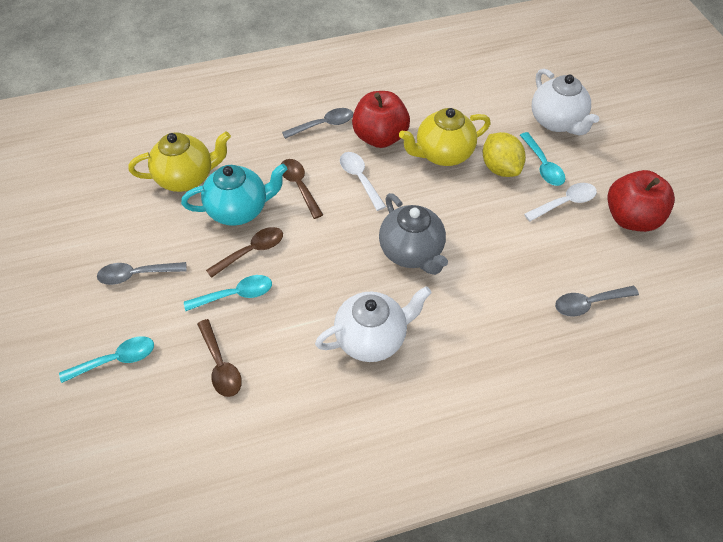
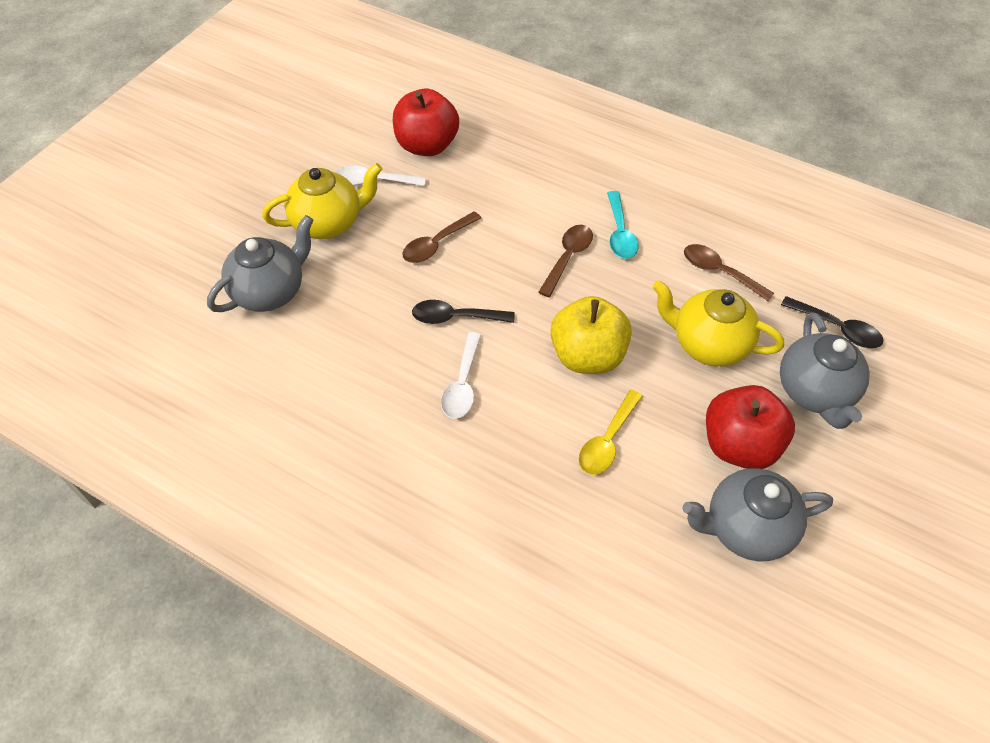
black spoon: 0 -> 2
grey spoon: 3 -> 0
grey teapot: 1 -> 3
turquoise spoon: 3 -> 1
turquoise teapot: 1 -> 0
white teapot: 2 -> 0
yellow apple: 0 -> 1
yellow lemon: 1 -> 0
yellow spoon: 0 -> 1

